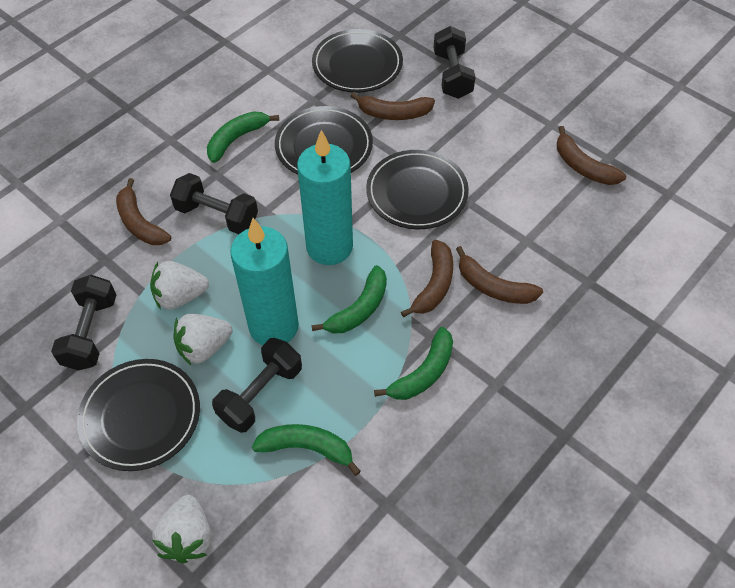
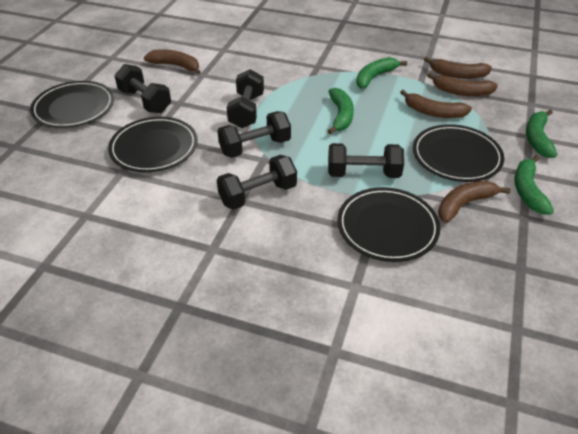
black dumbbell: 4 -> 5
turquoise candle: 2 -> 0
white strawberry: 3 -> 0

